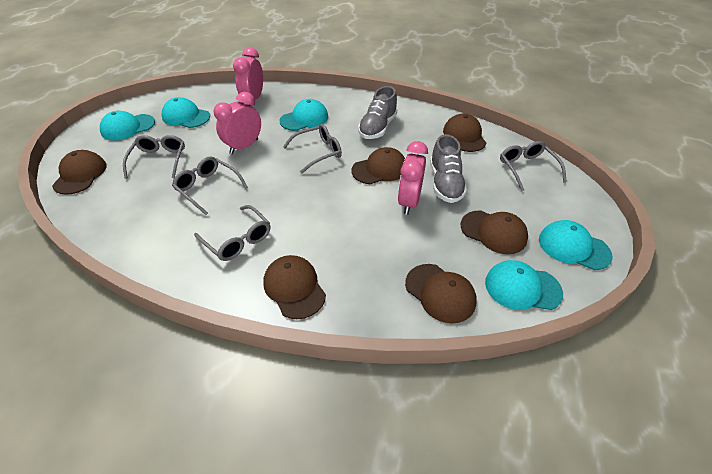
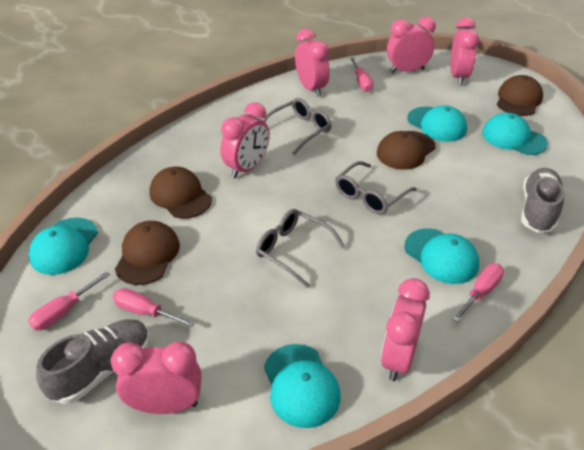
brown cap: 6 -> 4
grey glasses: 5 -> 3
pink clock: 3 -> 6
pink screwdriver: 0 -> 4

